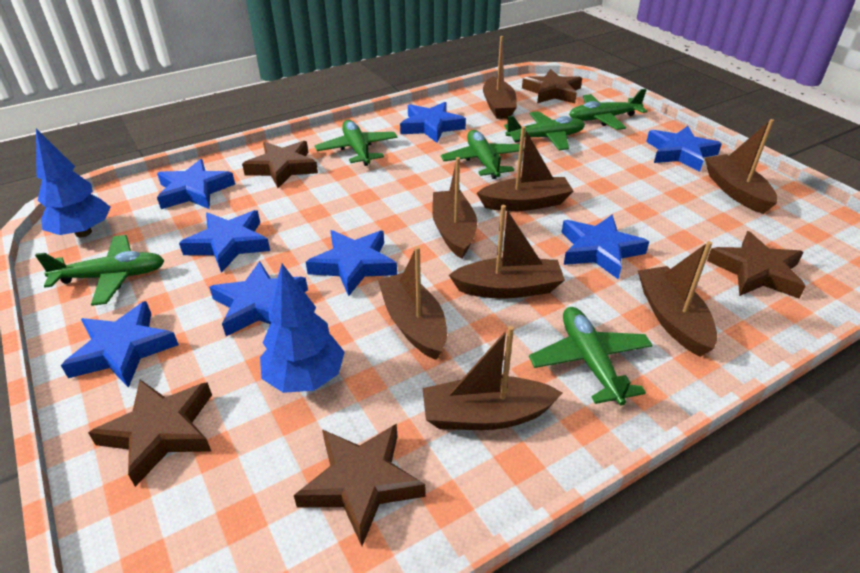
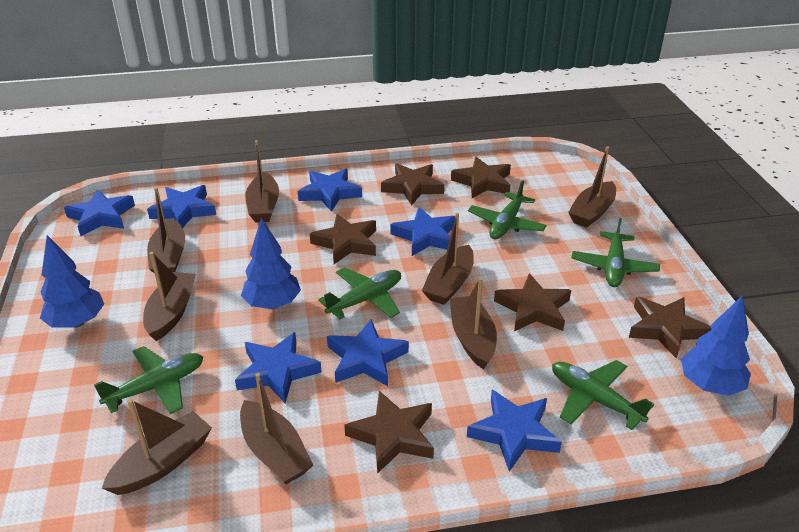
blue star: 8 -> 7
blue tree: 2 -> 3
brown star: 5 -> 6
green plane: 6 -> 5

